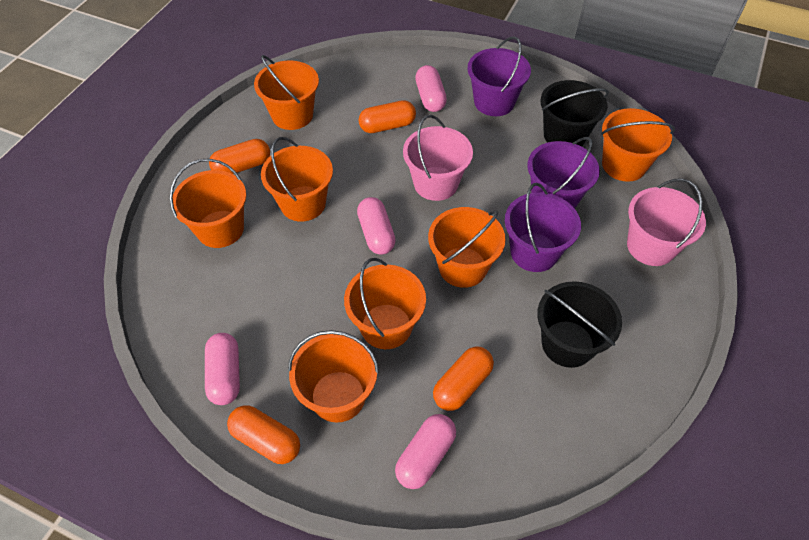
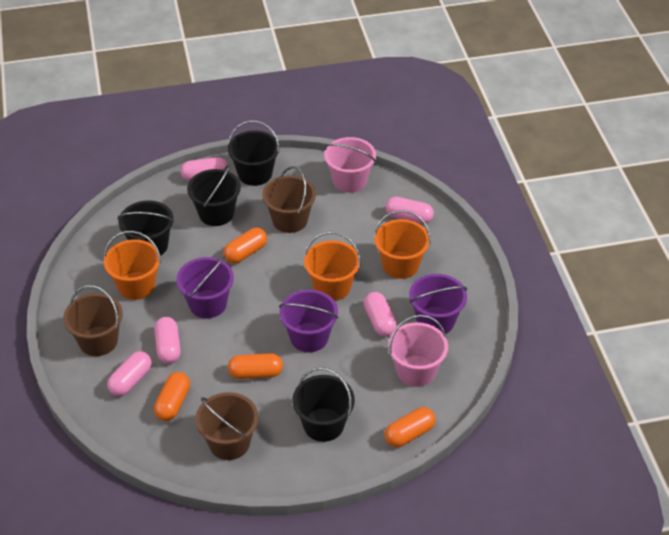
black bucket: 2 -> 4
brown bucket: 0 -> 3
orange bucket: 7 -> 3
pink capsule: 4 -> 5

